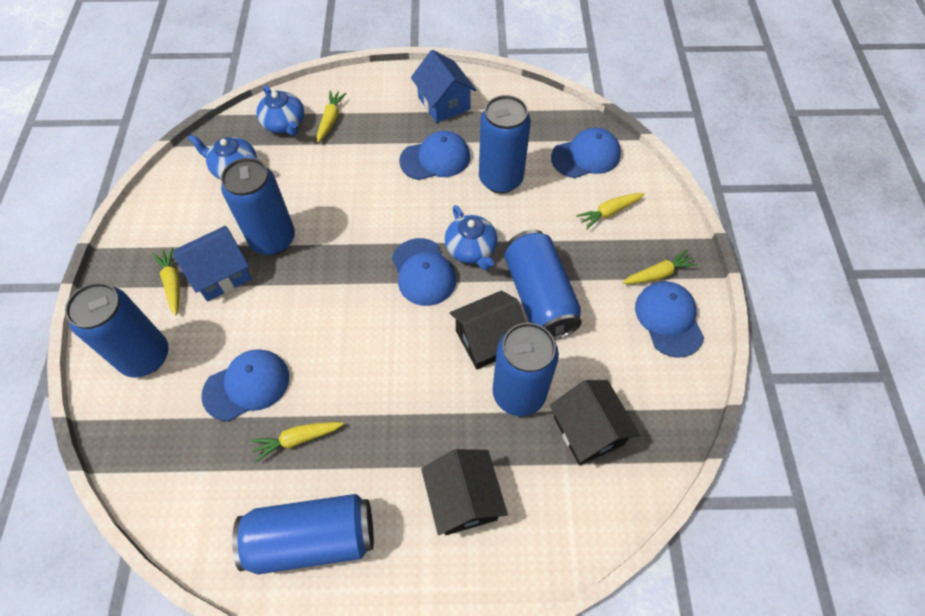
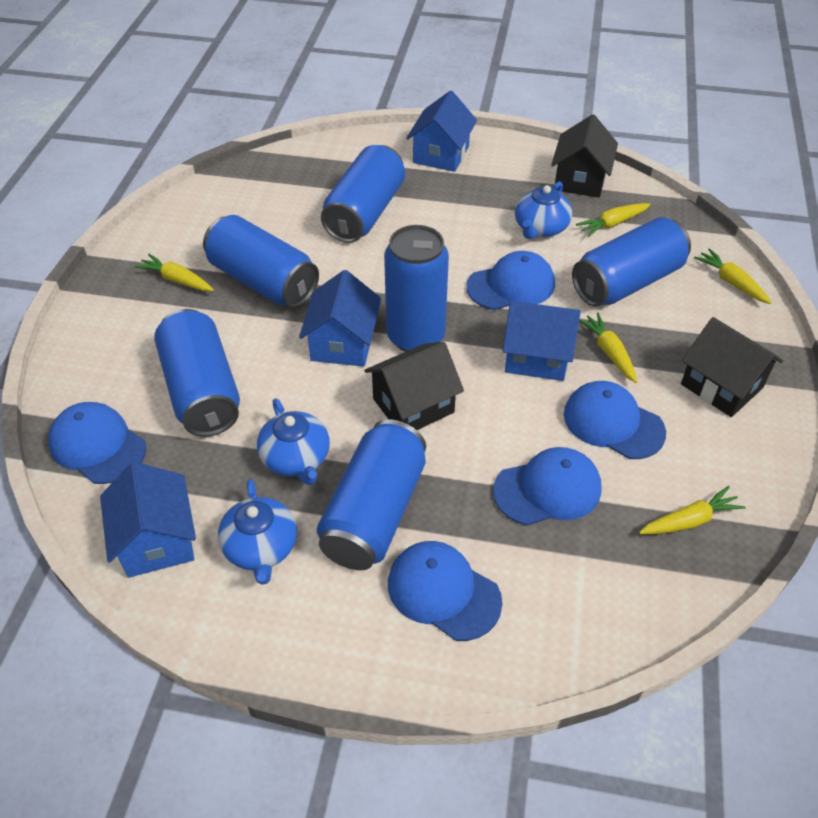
blue house: 2 -> 4

